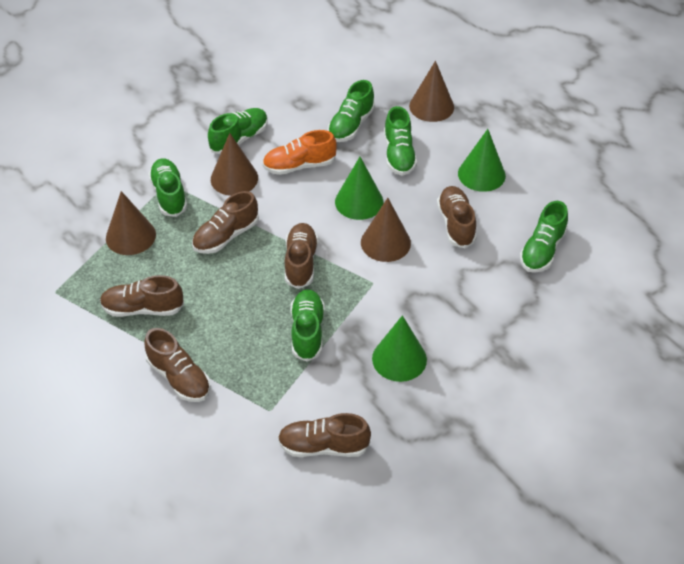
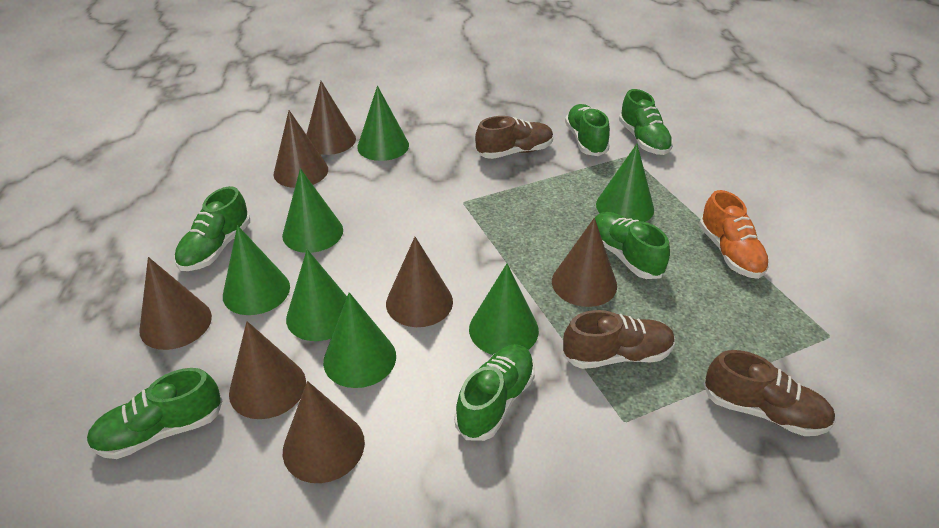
brown cone: 4 -> 7
brown shoe: 6 -> 3
green cone: 3 -> 7

